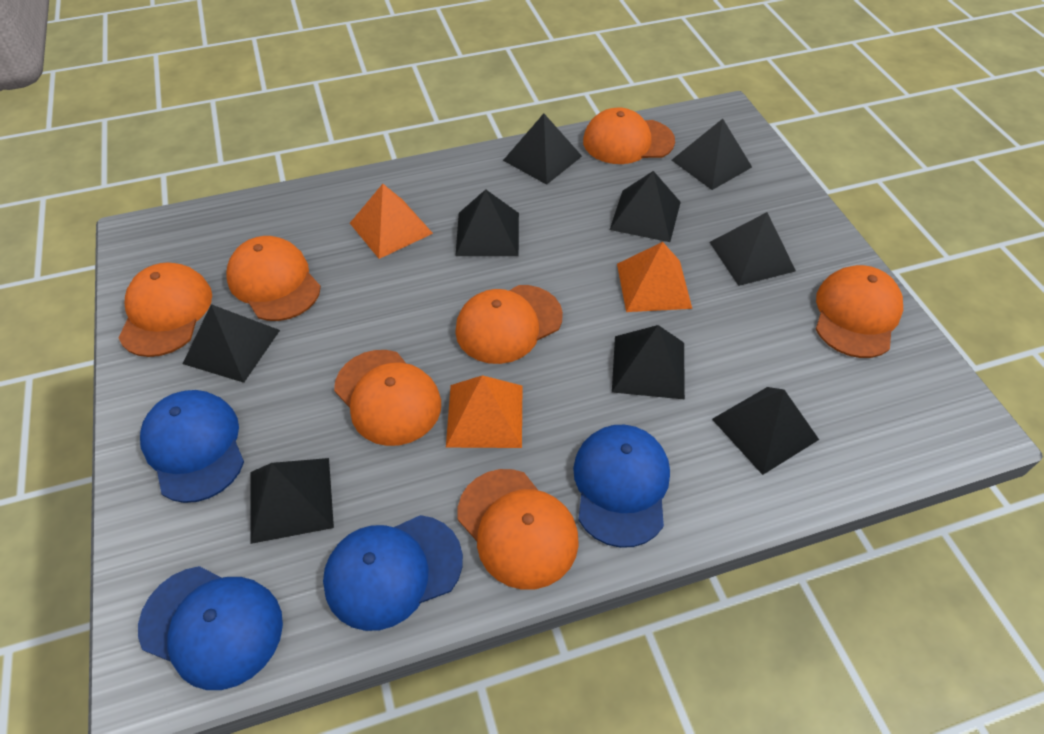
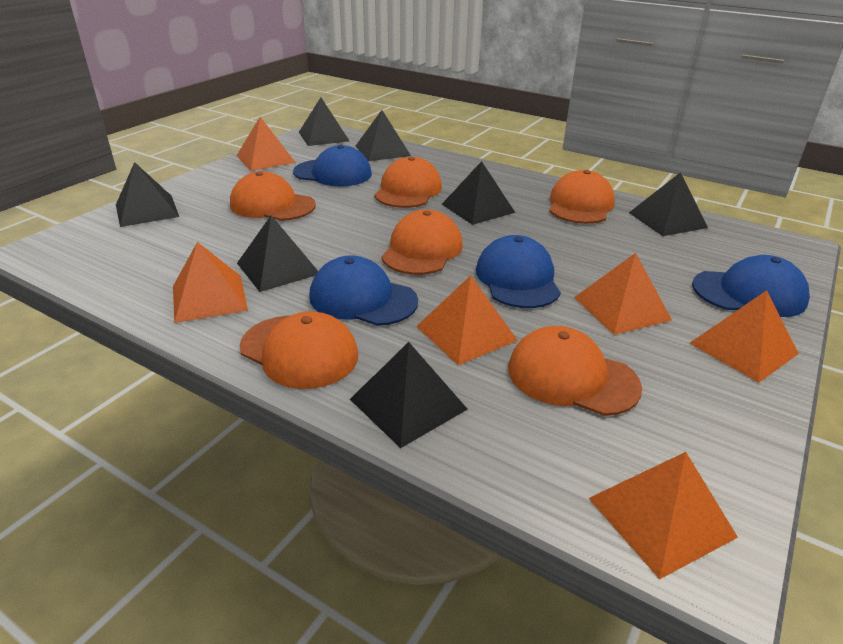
black pyramid: 9 -> 7
orange cap: 7 -> 6
orange pyramid: 3 -> 6

